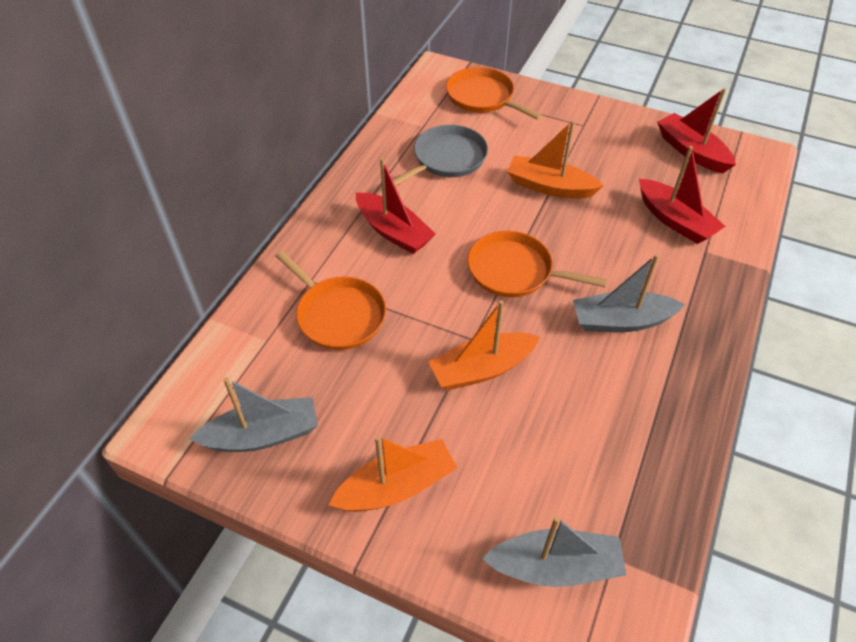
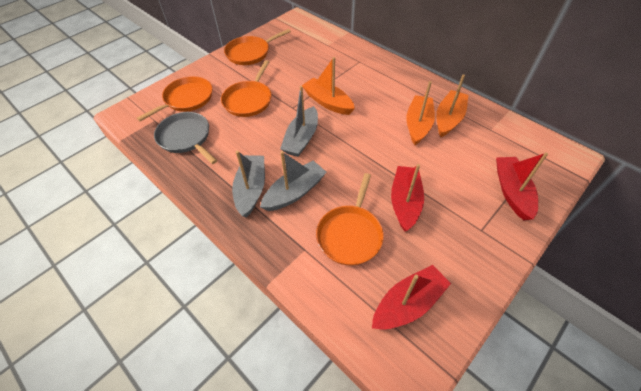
orange pan: 3 -> 4

